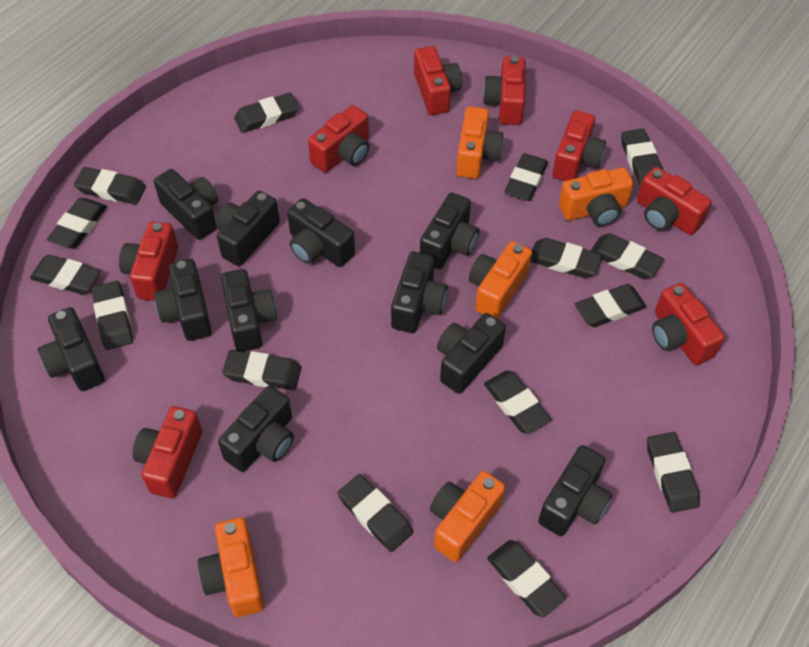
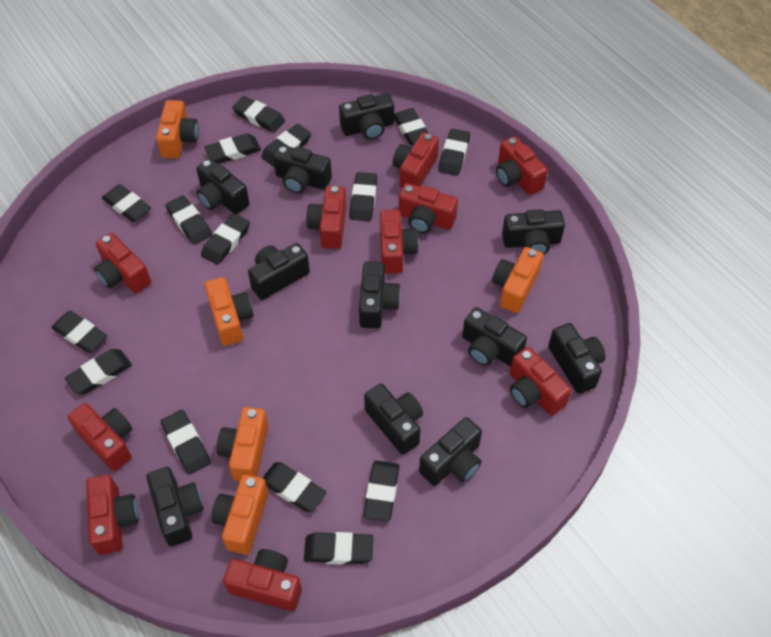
red camera: 8 -> 10

